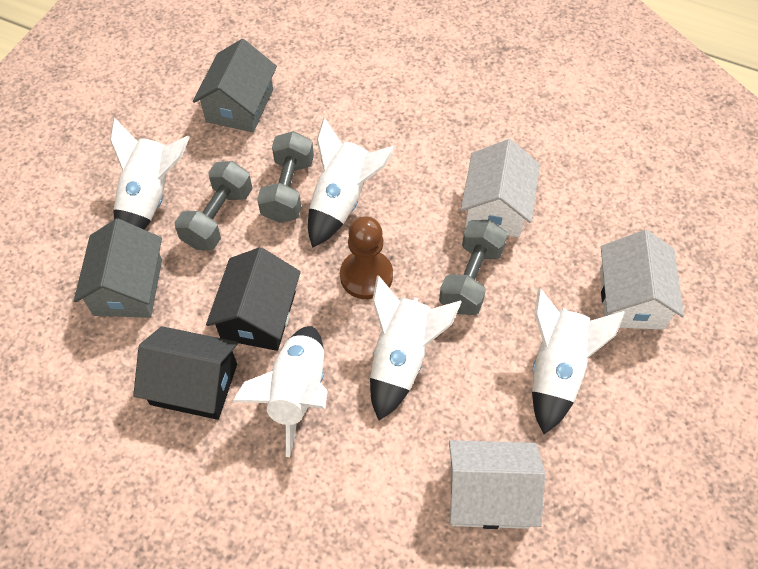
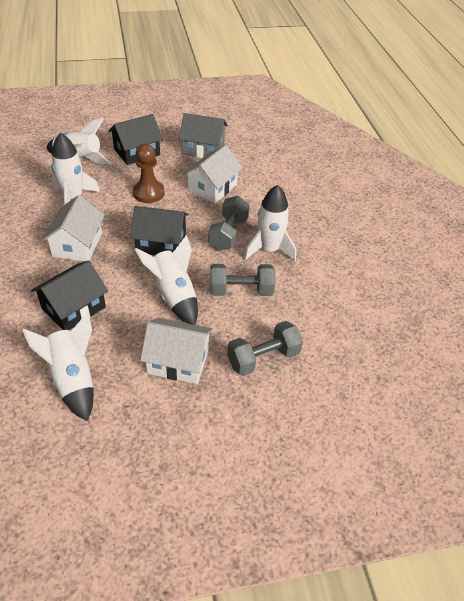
black house: 2 -> 3
grey house: 2 -> 1

